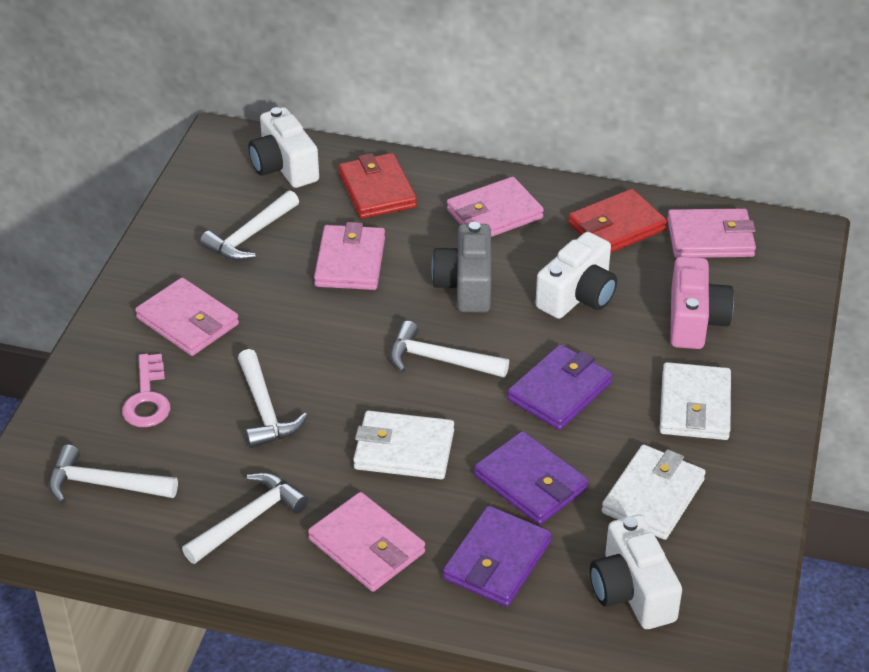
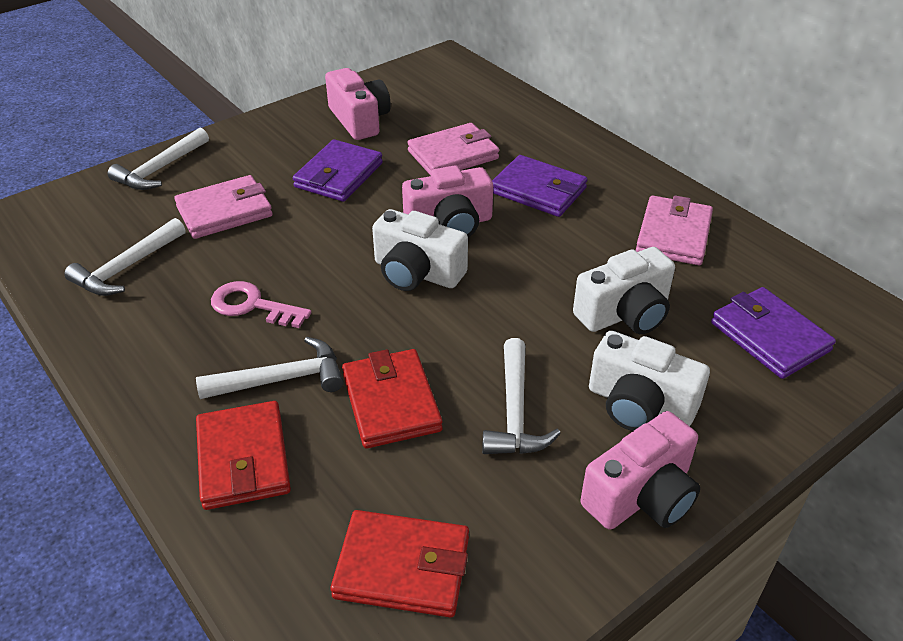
grey camera: 1 -> 0
pink camera: 1 -> 3
pink wallet: 5 -> 3
red wallet: 2 -> 3
white hammer: 5 -> 4
white wallet: 3 -> 0

